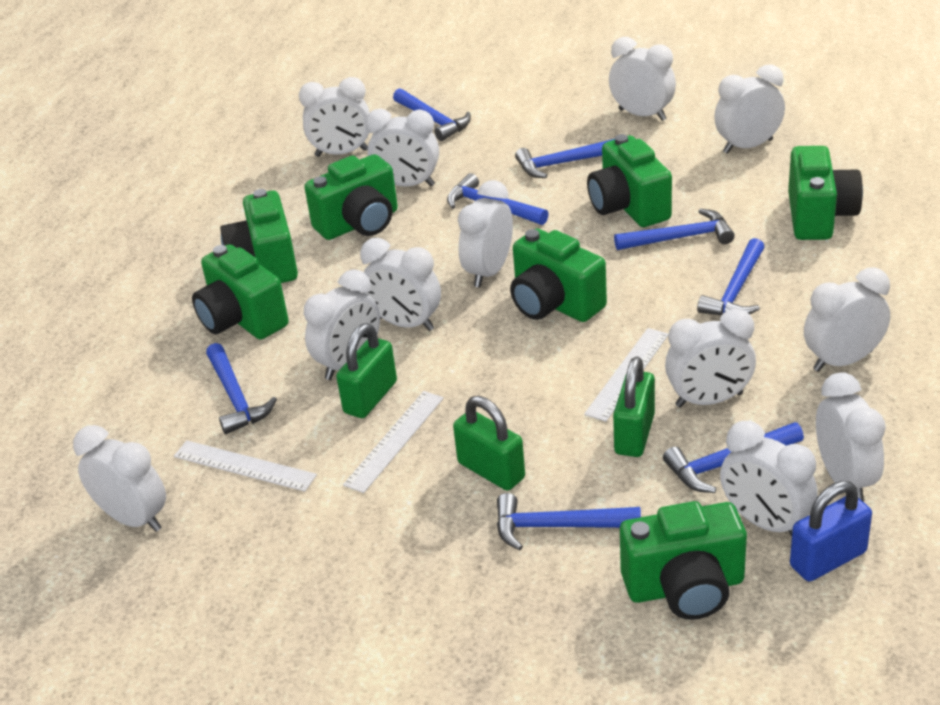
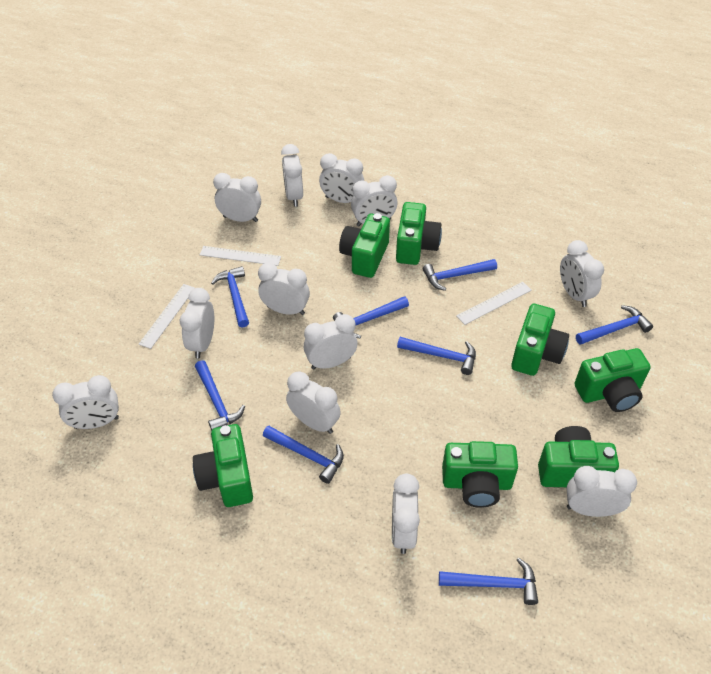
blue padlock: 1 -> 0
green padlock: 3 -> 0

